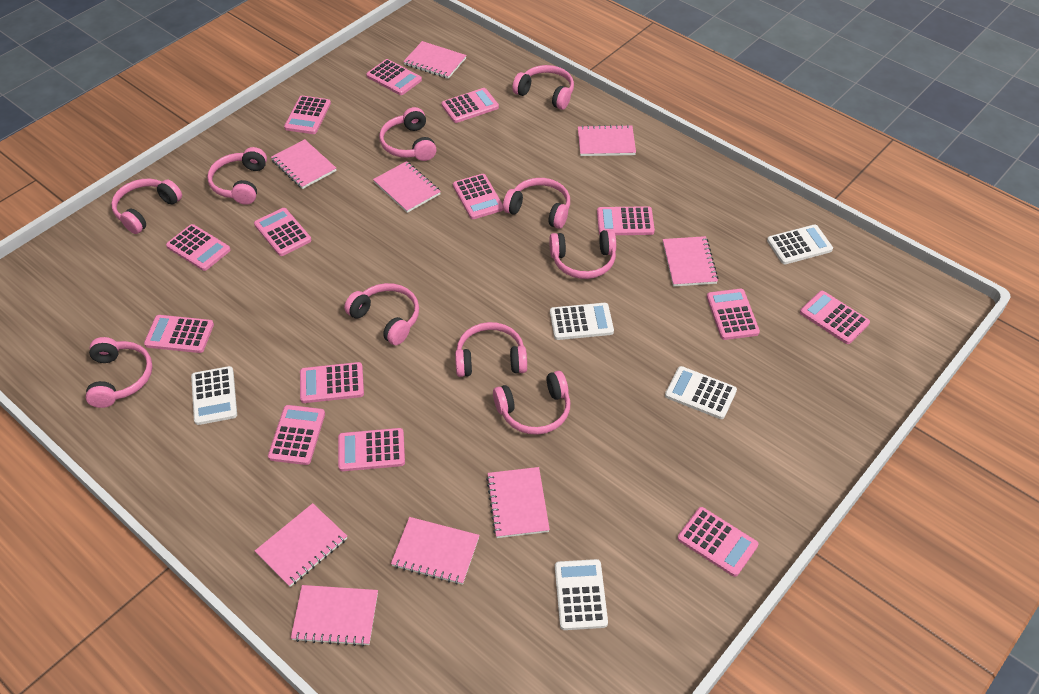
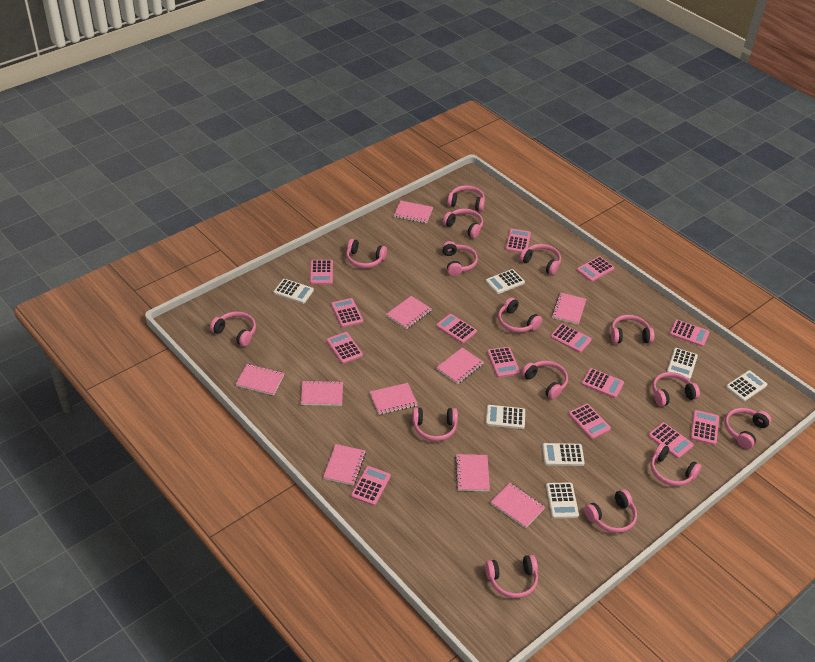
pink headphones: 10 -> 15
pink notebook: 9 -> 10
white calculator: 5 -> 7

